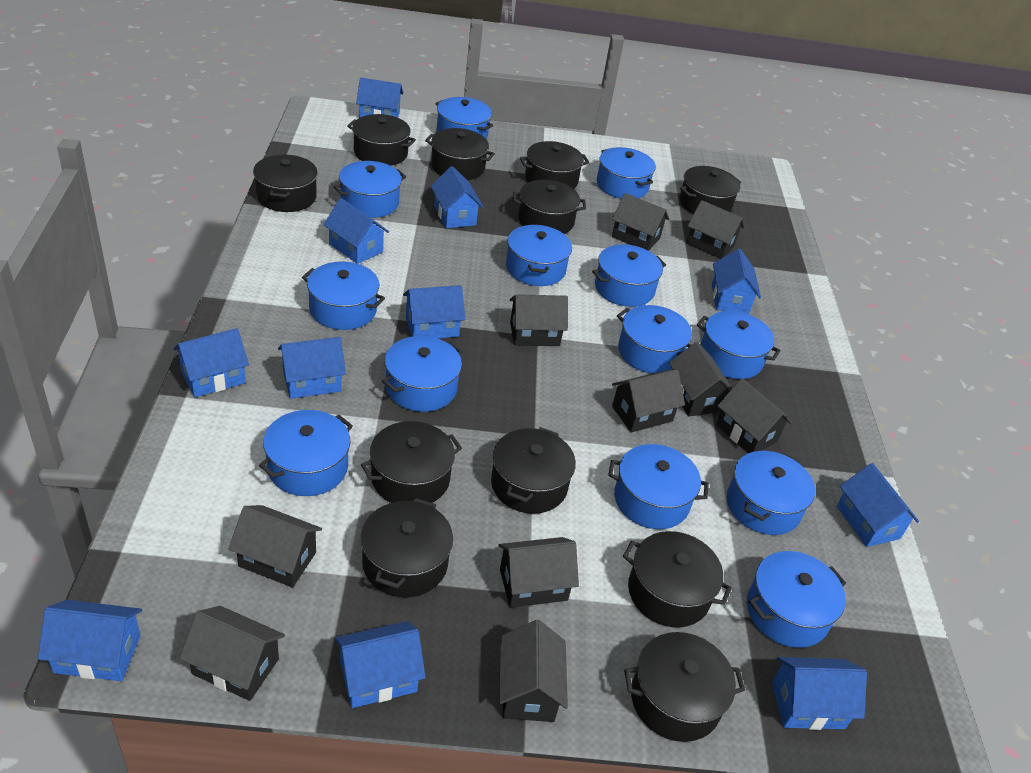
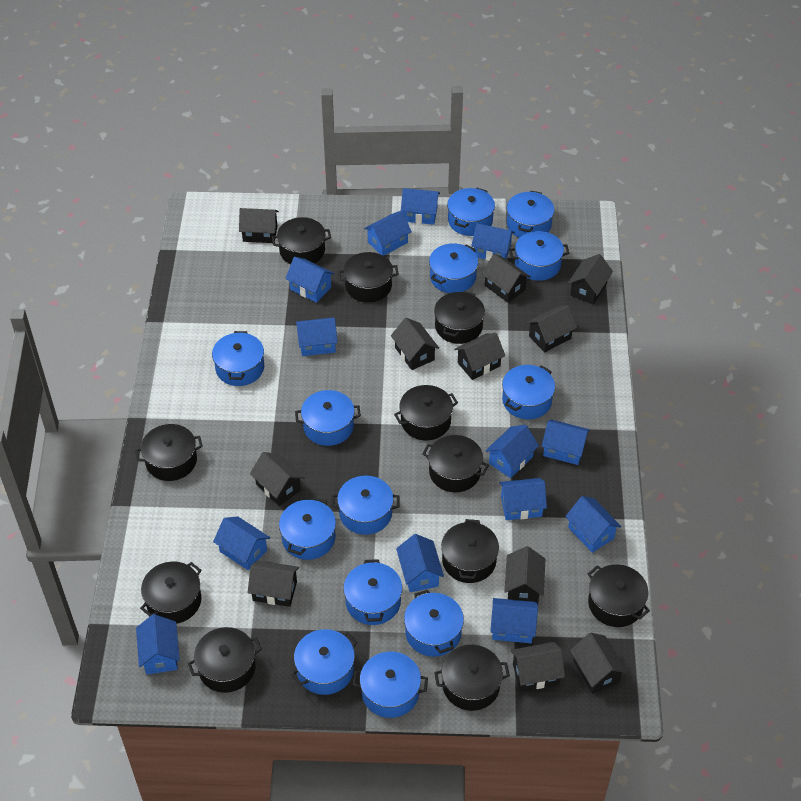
black house: 10 -> 11
blue house: 11 -> 13

